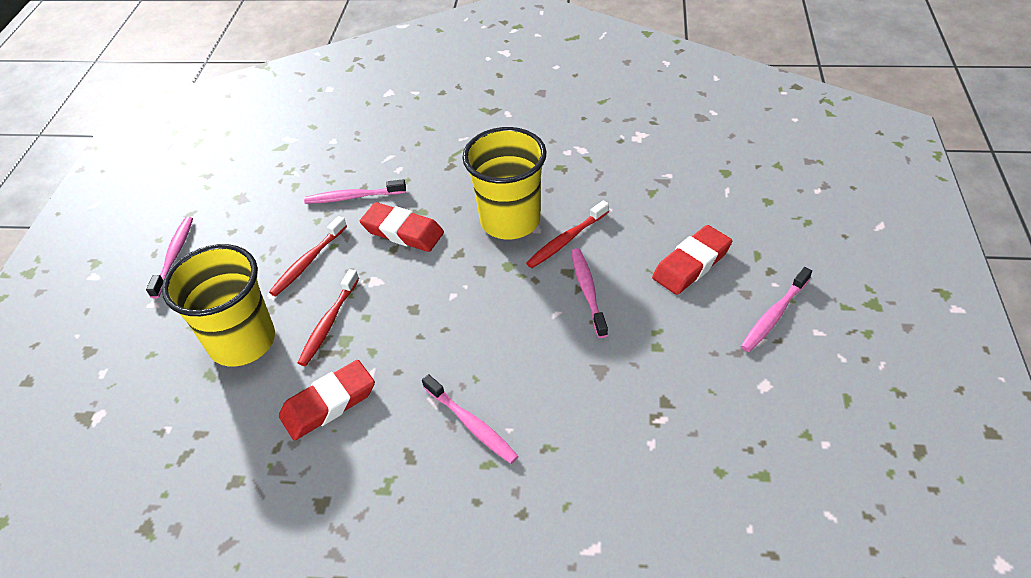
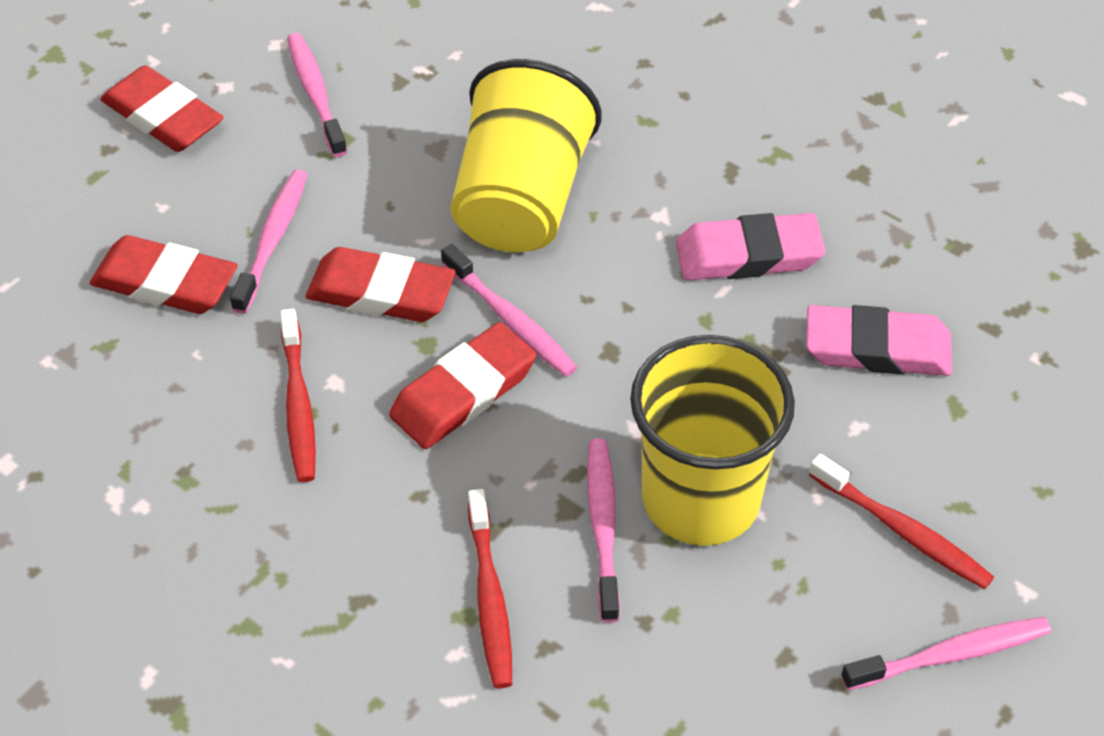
pink eraser: 0 -> 2
red eraser: 3 -> 4

